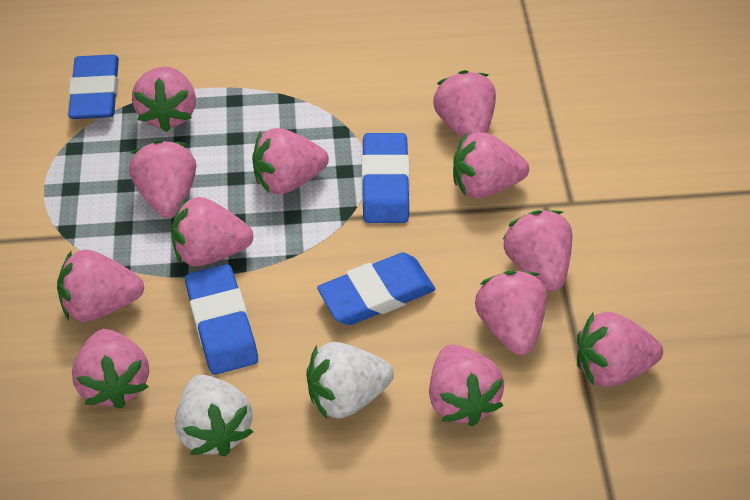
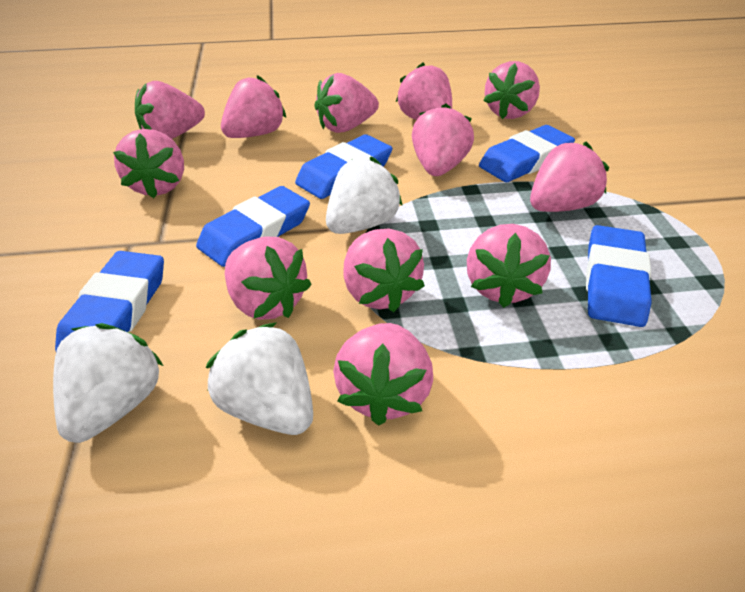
blue eraser: 4 -> 5
white strawberry: 2 -> 3

